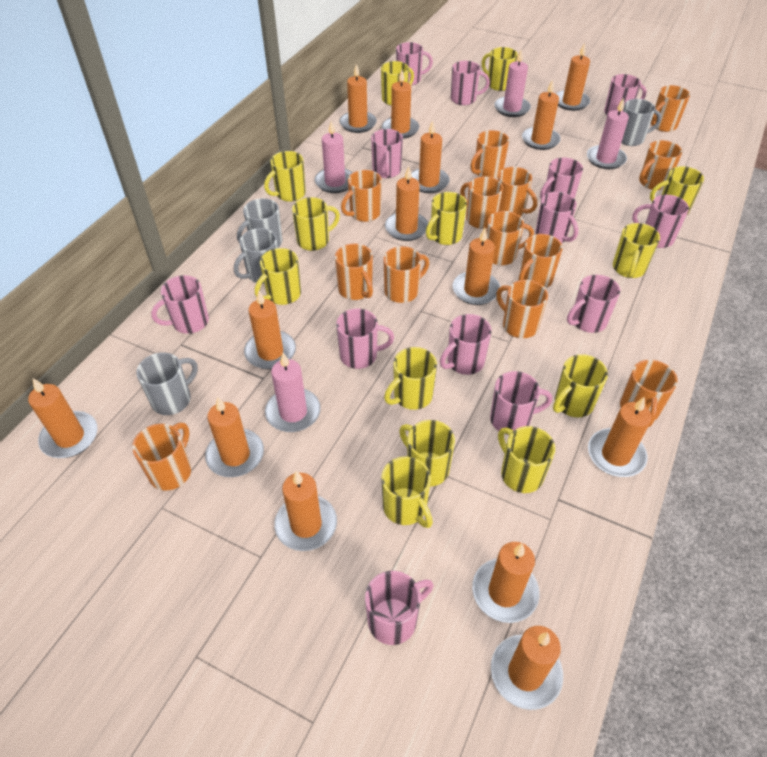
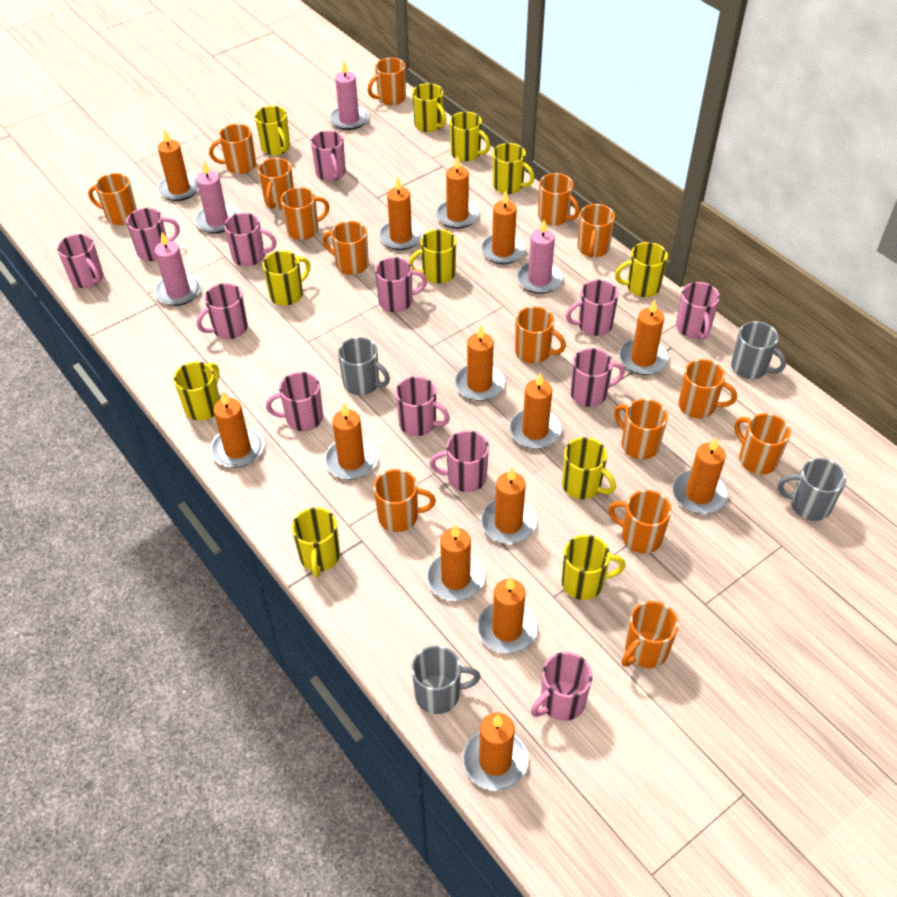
orange mug: 13 -> 15
yellow mug: 13 -> 11

